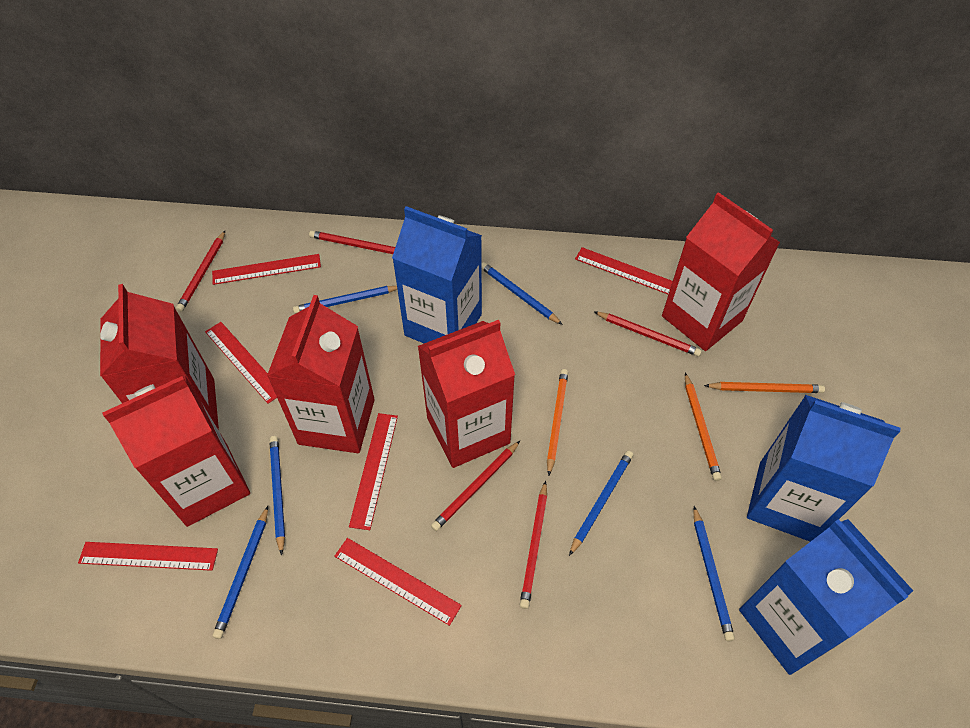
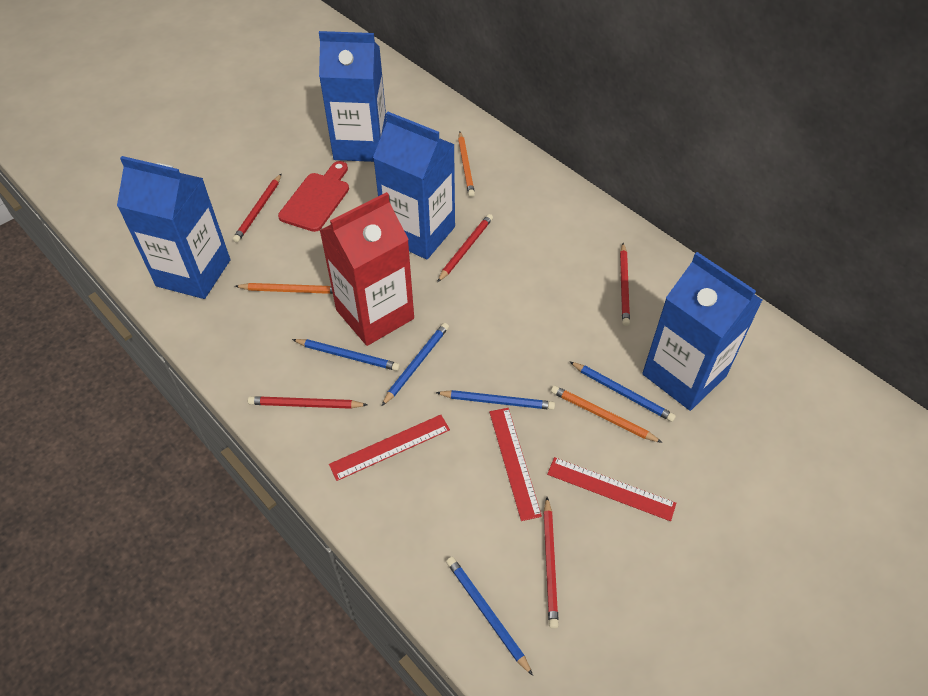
blue carton: 3 -> 4
blue pencil: 6 -> 5
red carton: 5 -> 1
red cutting board: 0 -> 1
red ruler: 6 -> 3

